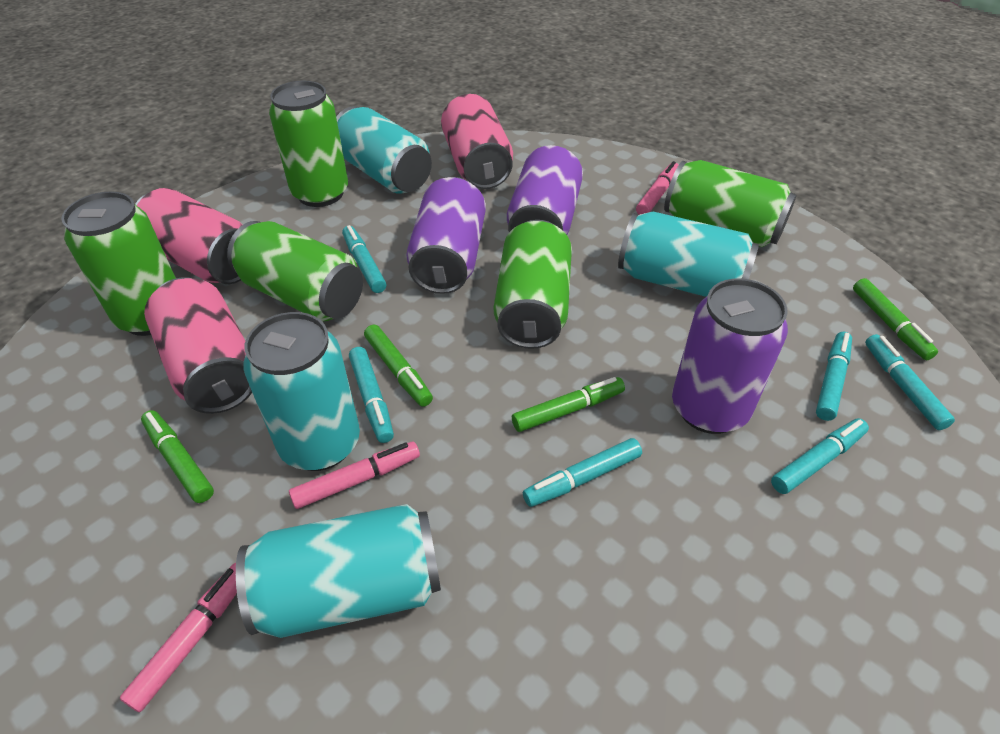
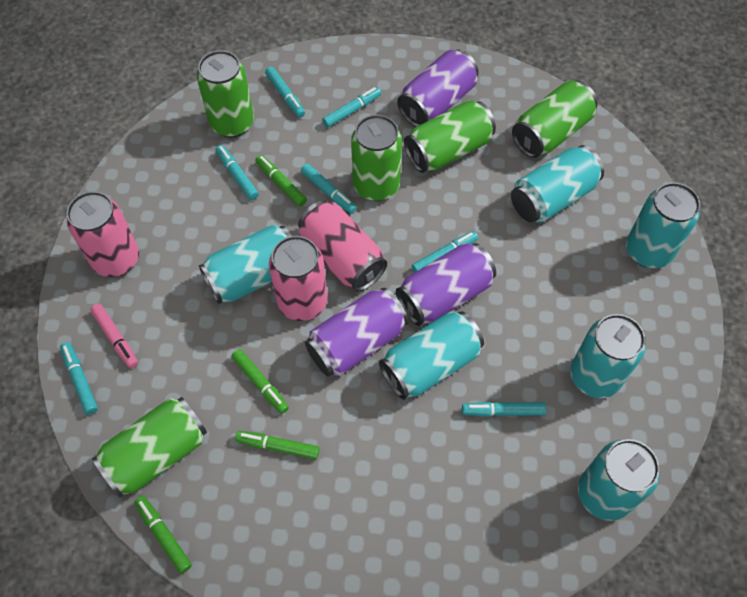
pink marker: 3 -> 1
turquoise can: 4 -> 6
turquoise marker: 6 -> 7

